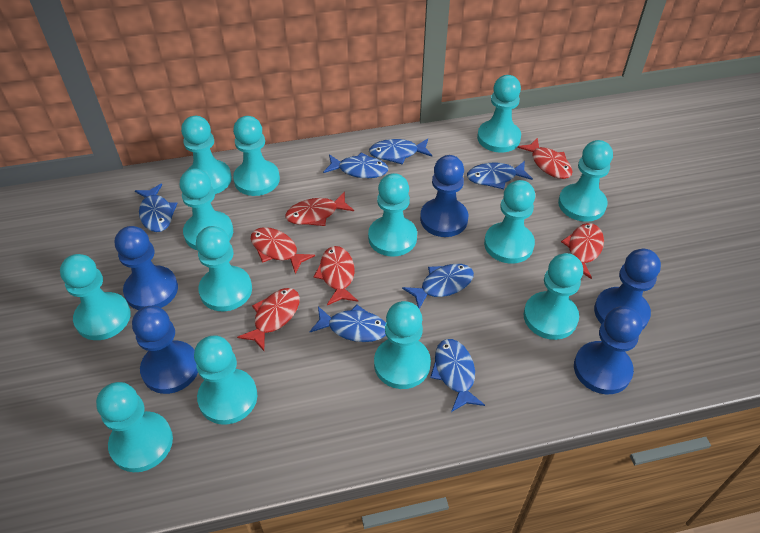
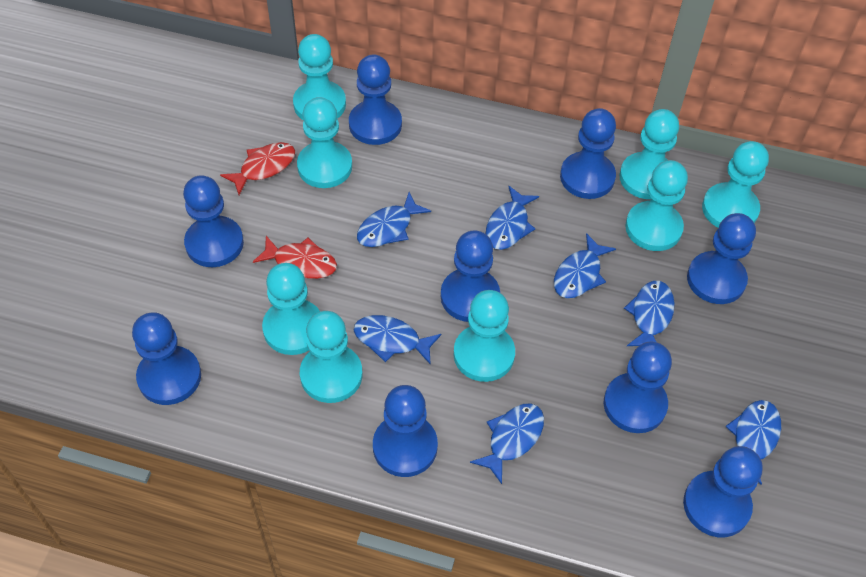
blue pawn: 5 -> 9
red fish: 6 -> 2
turquoise pawn: 13 -> 8

